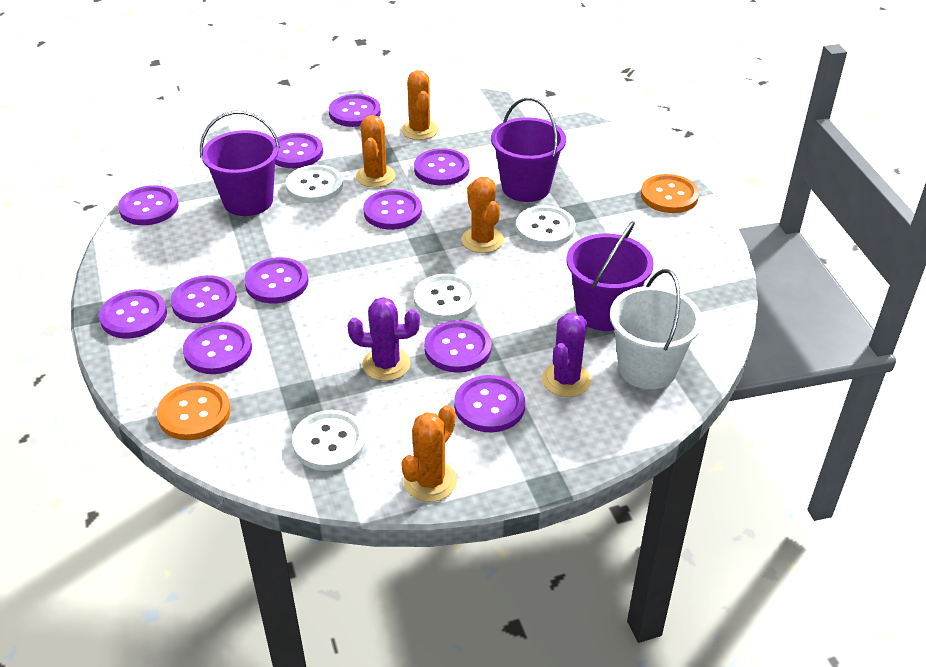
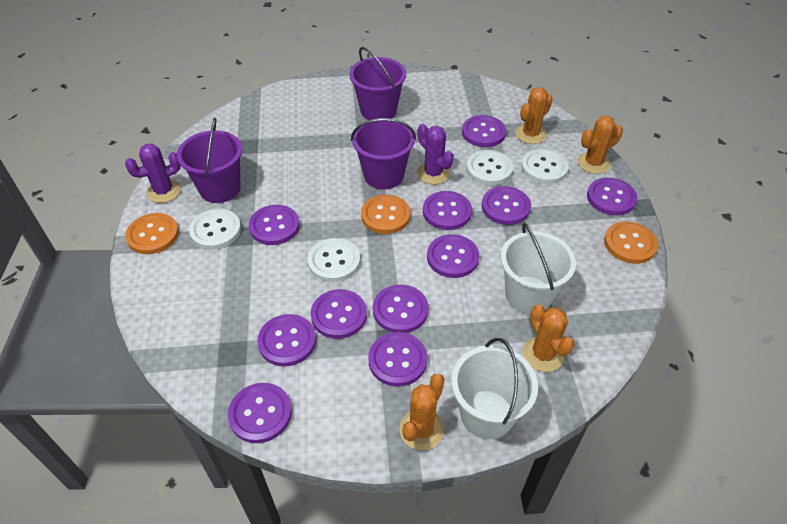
orange button: 2 -> 3
white bucket: 1 -> 2

